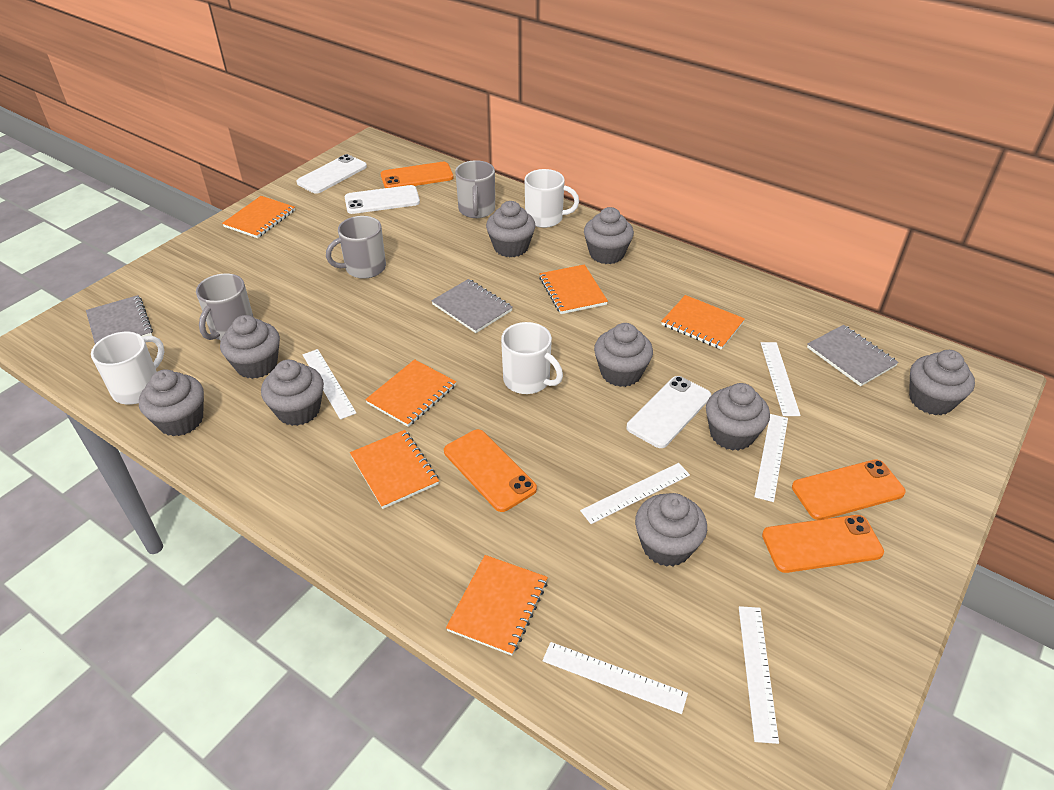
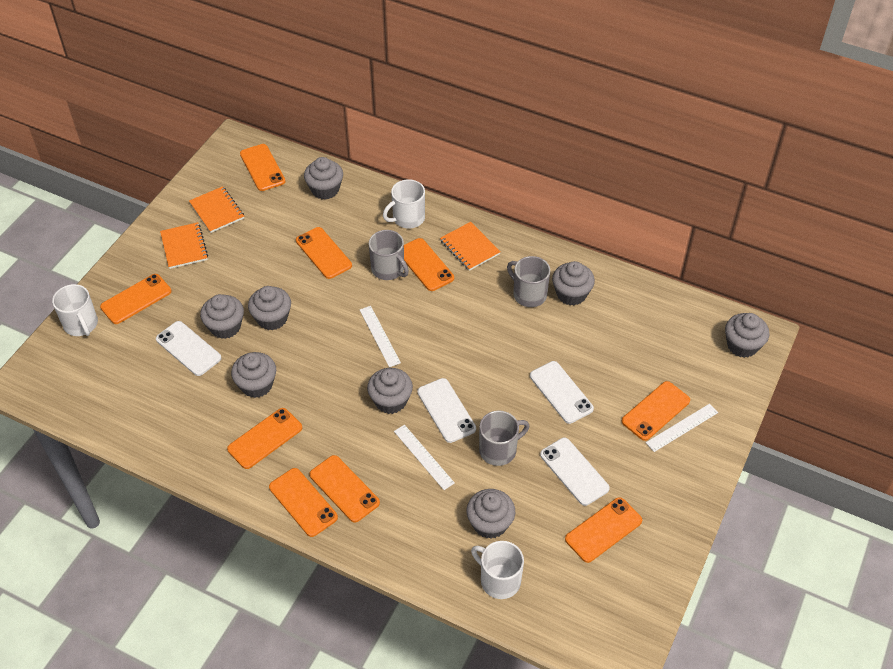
grey cupcake: 9 -> 8
grey notebook: 3 -> 0
orange notebook: 6 -> 3
orange phone: 4 -> 9
white phone: 3 -> 4
white ruler: 6 -> 3

